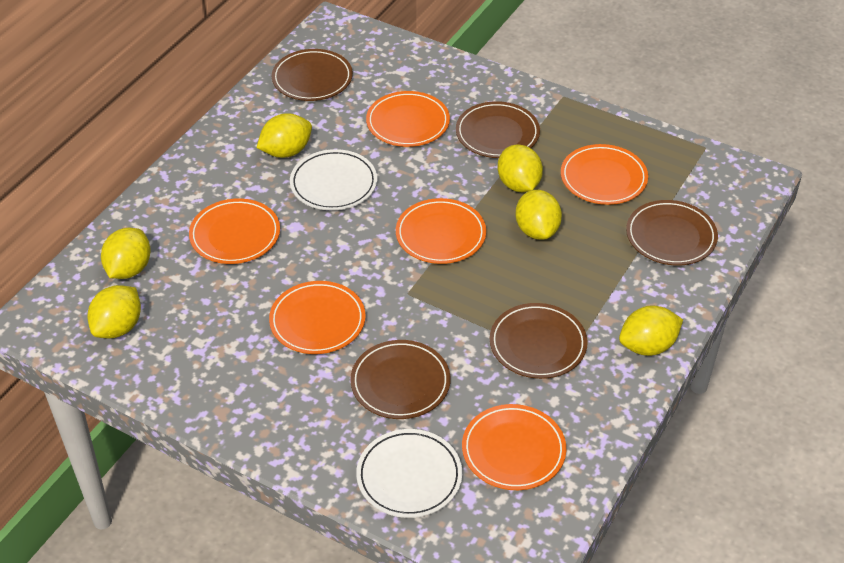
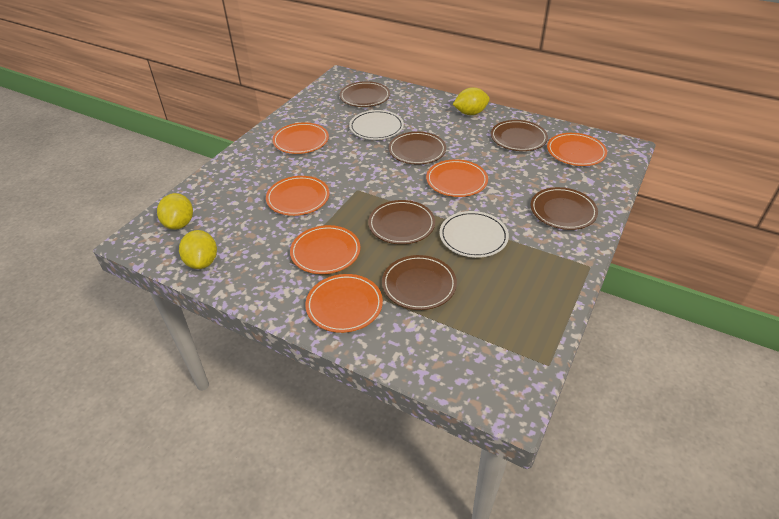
brown plate: 5 -> 6
yellow lemon: 6 -> 3

